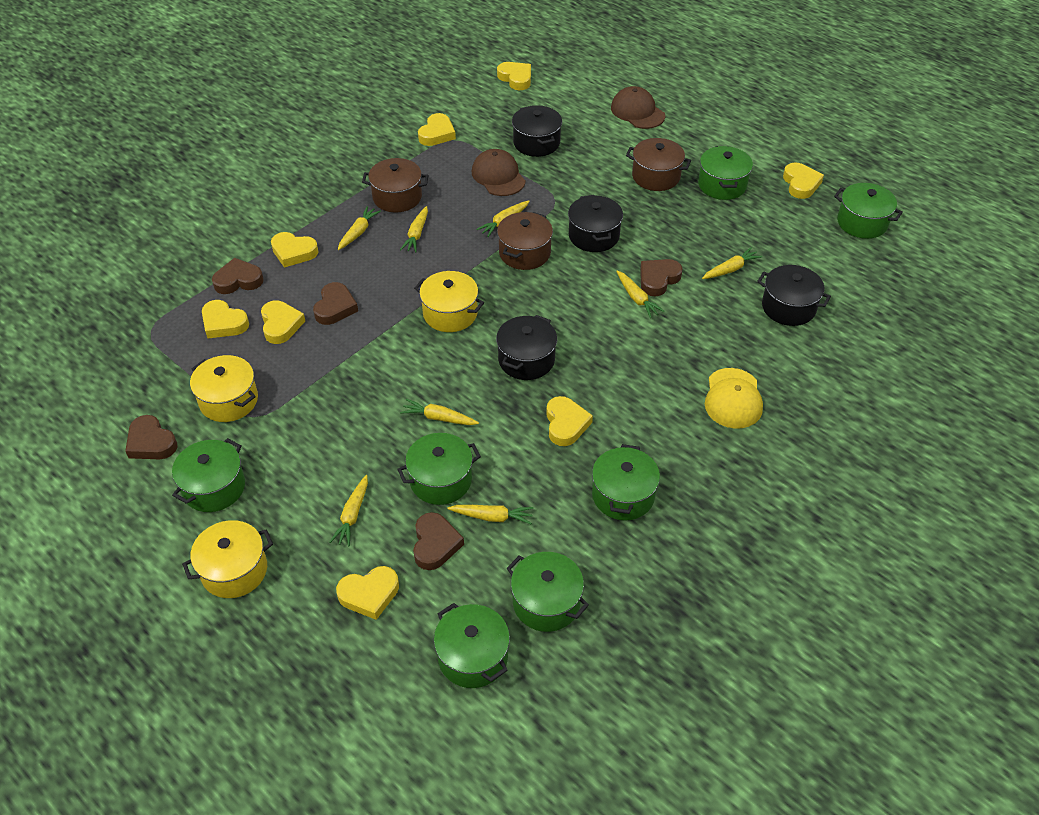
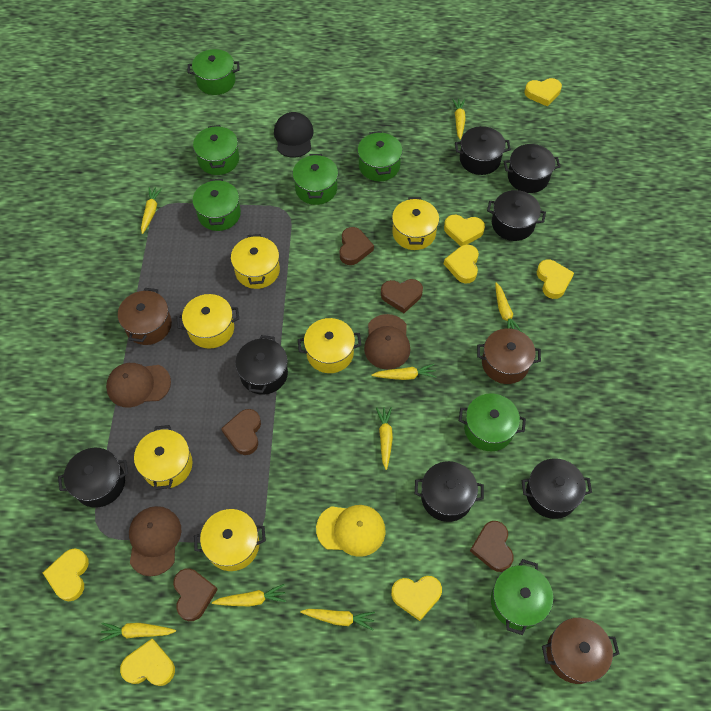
black cap: 0 -> 1
black pot: 4 -> 7
brown cap: 2 -> 3
yellow heart: 8 -> 7
yellow pot: 3 -> 6

